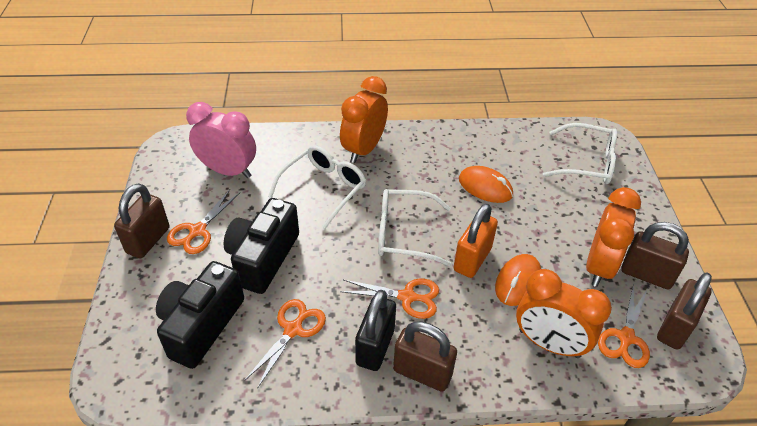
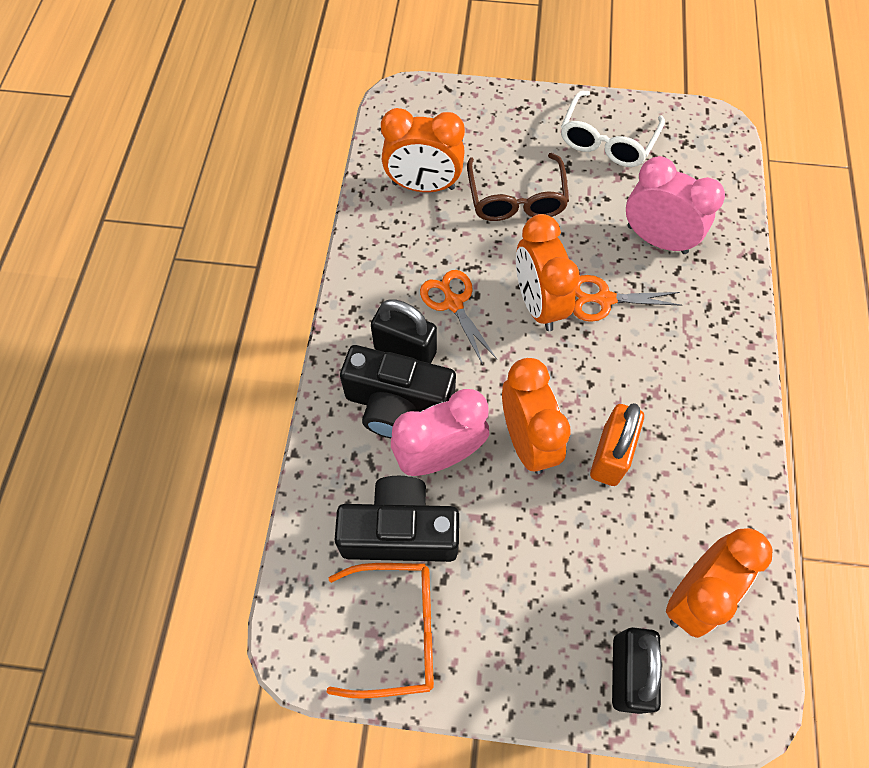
black padlock: 1 -> 2
brown glasses: 0 -> 1
brown padlock: 4 -> 0
orange clock: 3 -> 4
orange glasses: 0 -> 1
orange mouse: 2 -> 0
orange scissors: 4 -> 2
pink clock: 1 -> 2
white glasses: 3 -> 1

